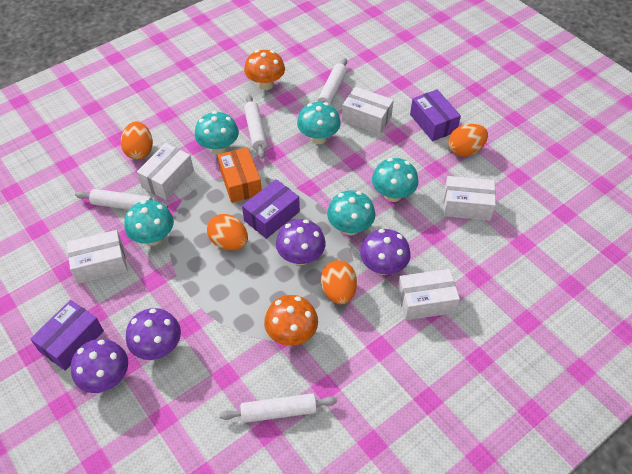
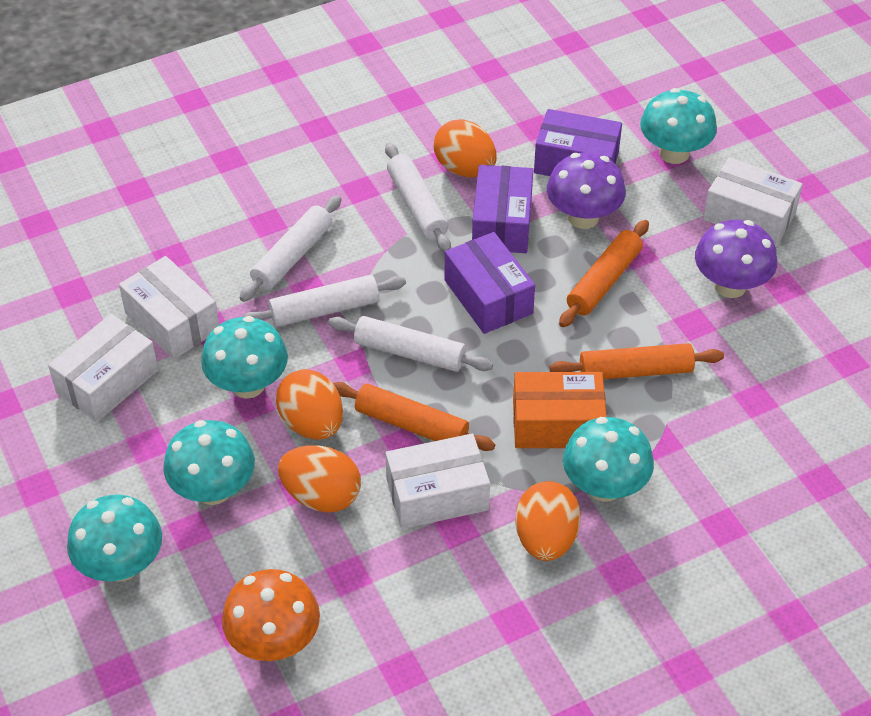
orange mushroom: 2 -> 1
orange rolling pin: 0 -> 3
purple mushroom: 4 -> 2
white box: 5 -> 4

